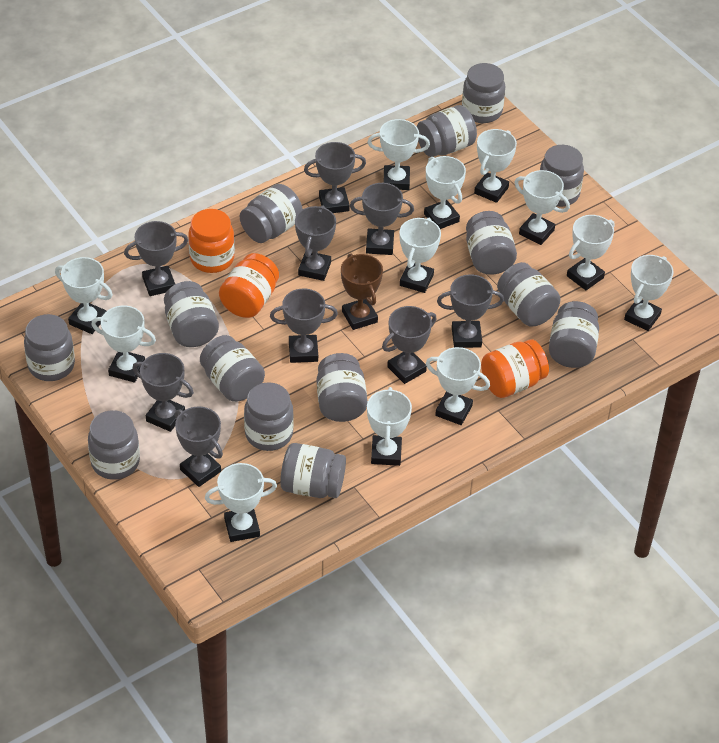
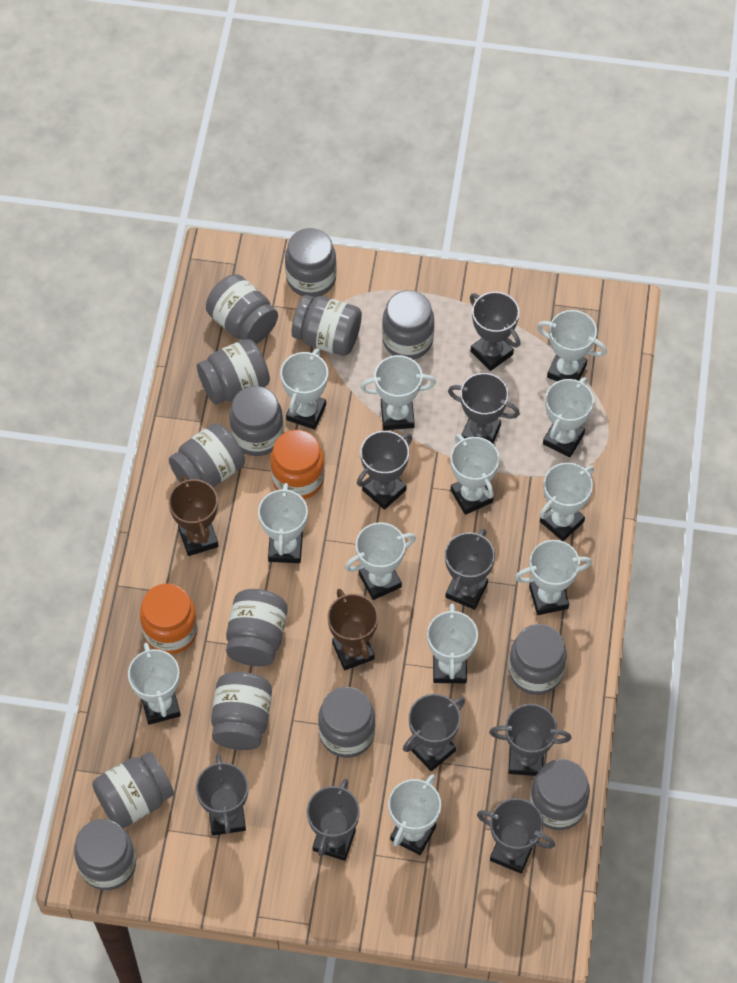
brown trophy: 1 -> 2
orange jar: 3 -> 2

